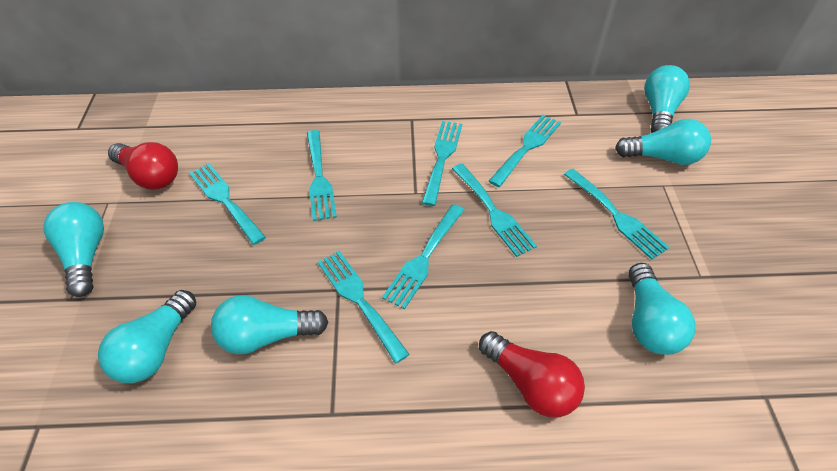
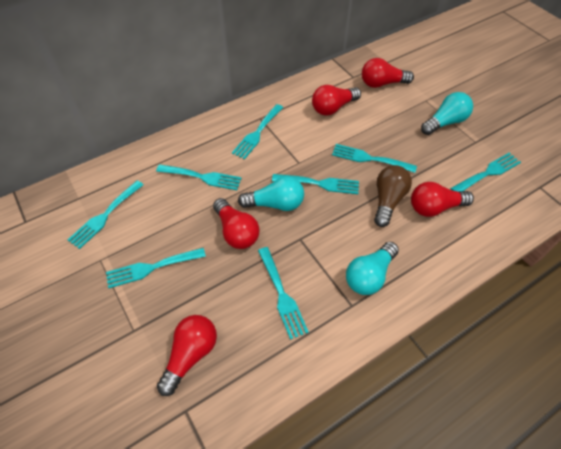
brown light bulb: 0 -> 1
red light bulb: 2 -> 5
turquoise light bulb: 6 -> 3

